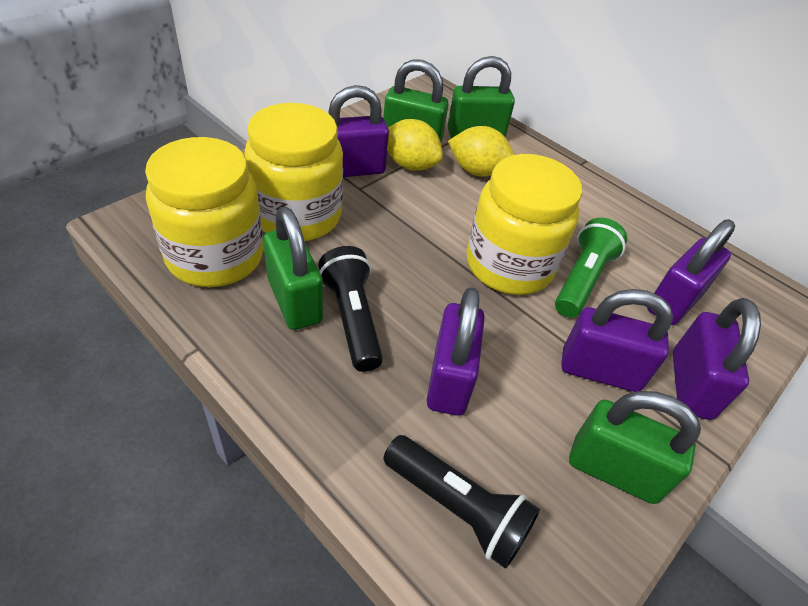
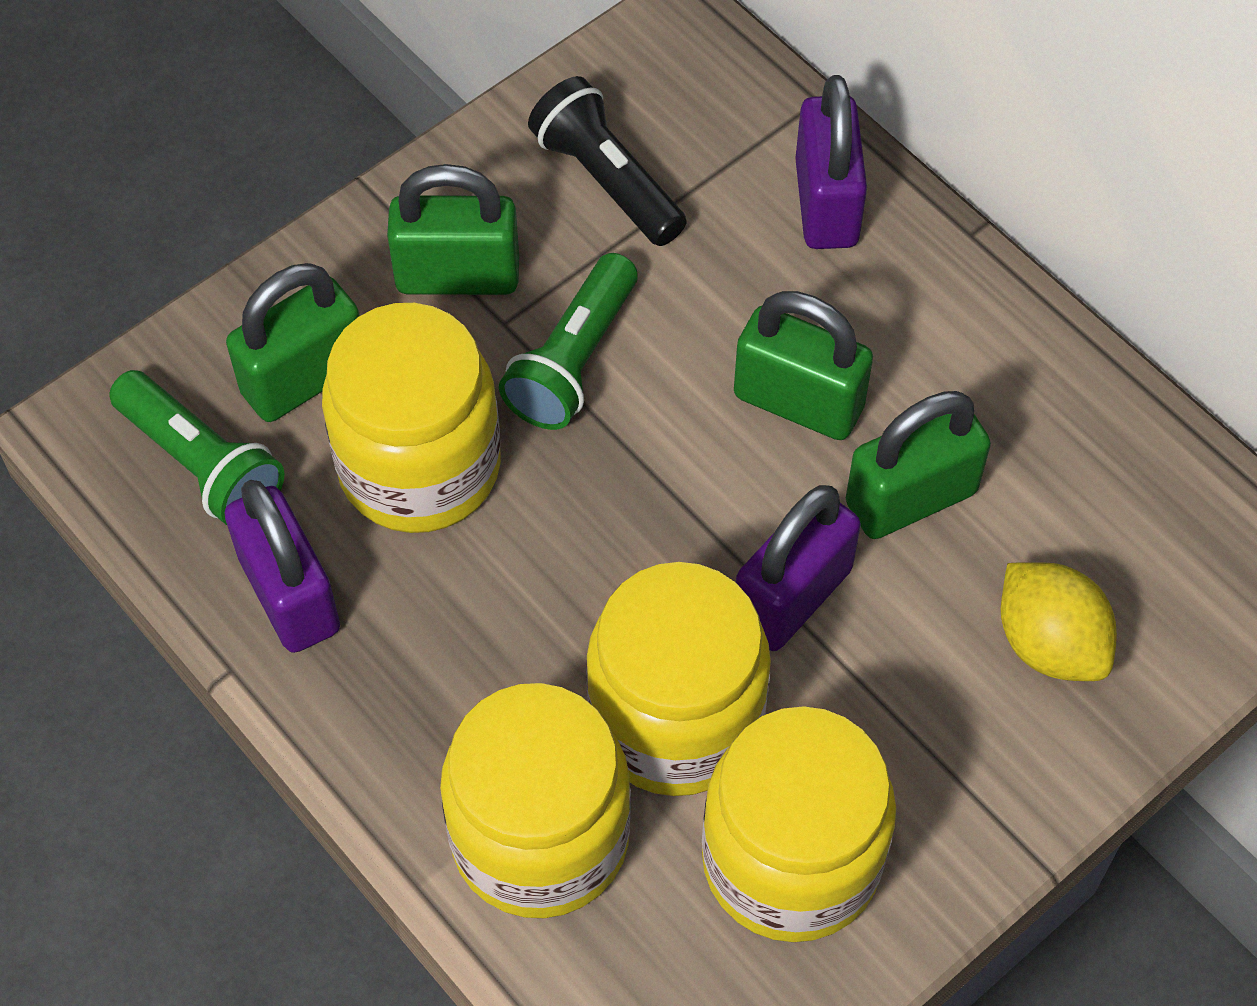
black flashlight: 2 -> 1
green flashlight: 1 -> 2
purple padlock: 5 -> 3
yellow jar: 3 -> 4
yellow lemon: 2 -> 1

